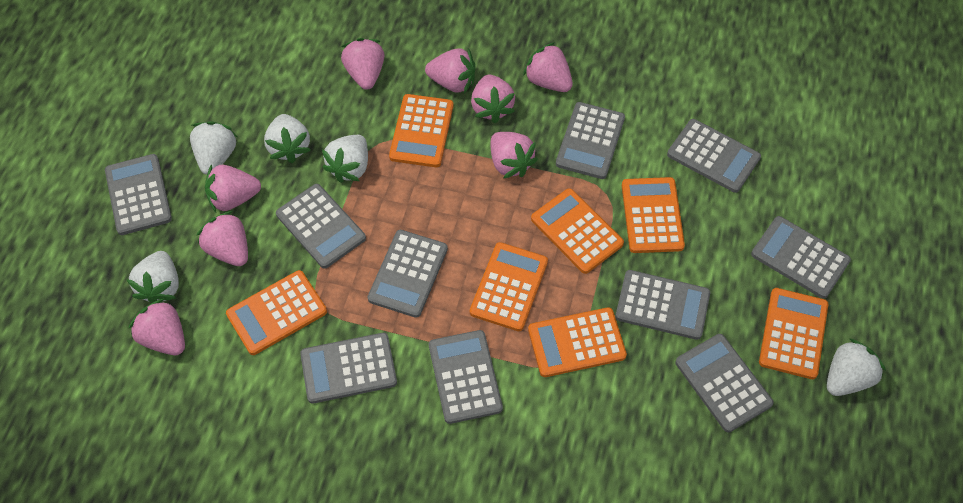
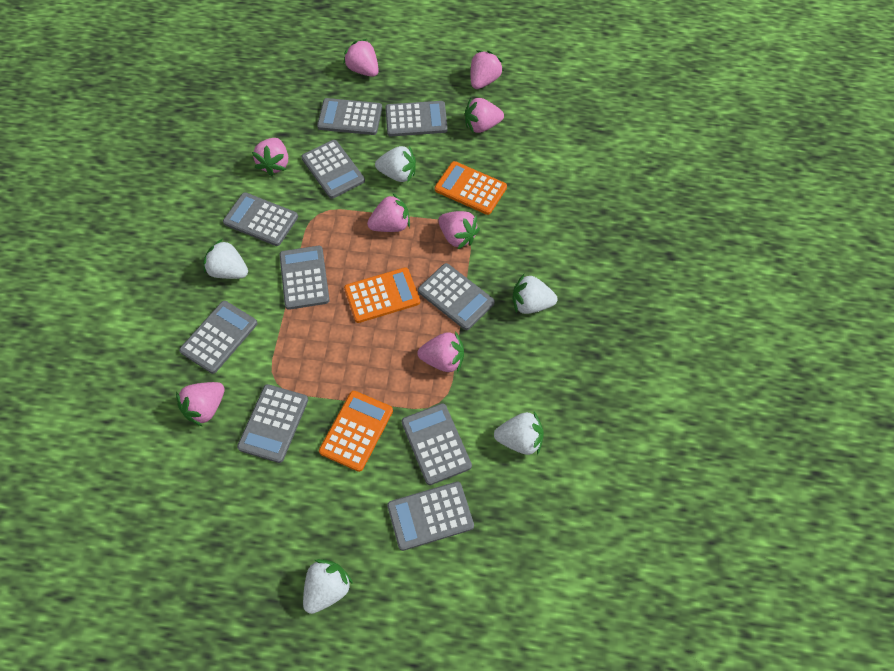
orange calculator: 7 -> 3

